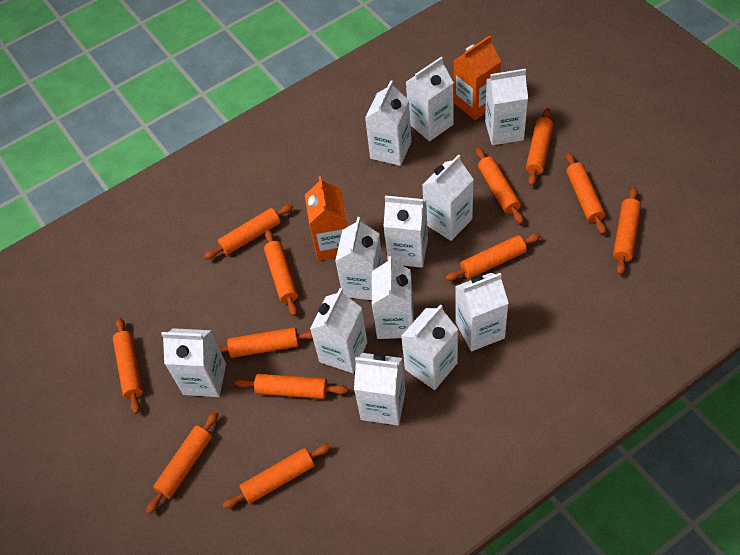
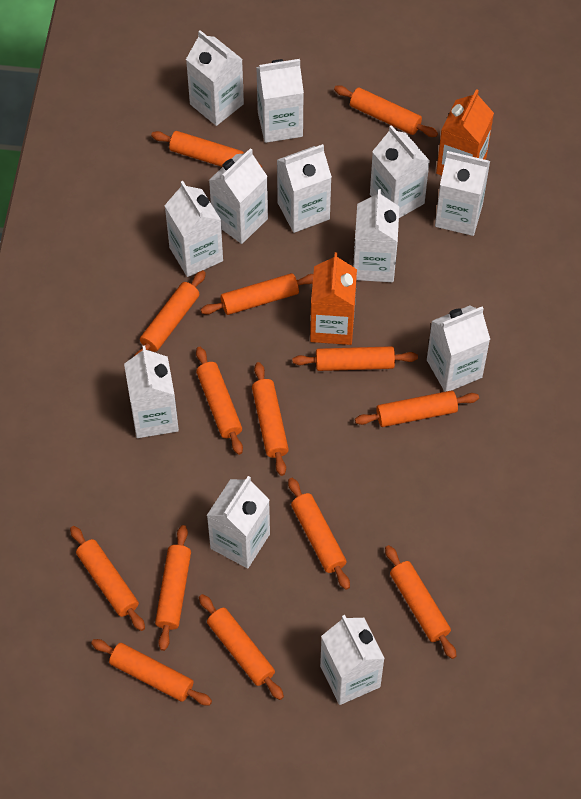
orange rolling pin: 12 -> 14

